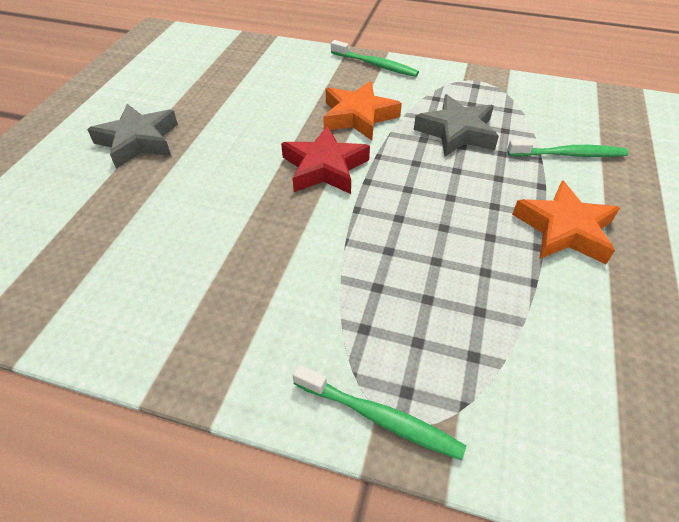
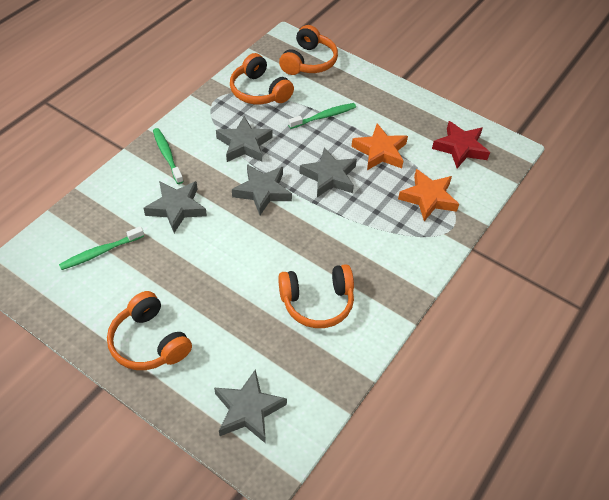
grey star: 2 -> 5
orange headphones: 0 -> 4

